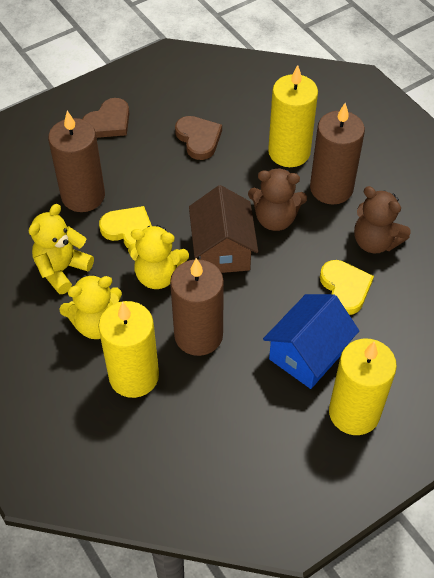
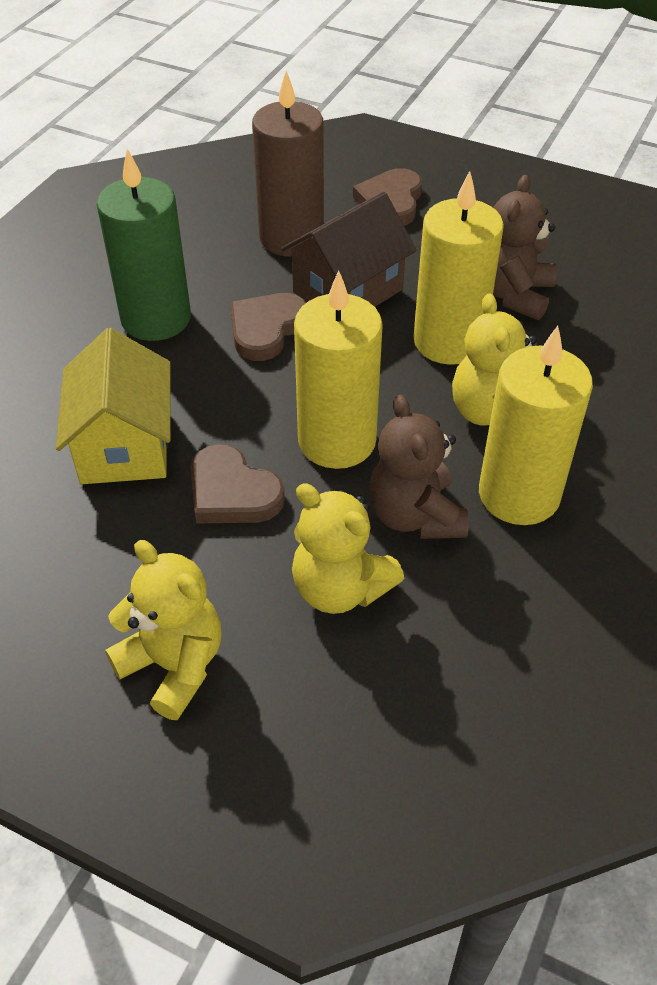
blue house: 1 -> 0
brown candle: 3 -> 1
brown heart: 2 -> 3
green candle: 0 -> 1
yellow heart: 2 -> 0
yellow house: 0 -> 1

